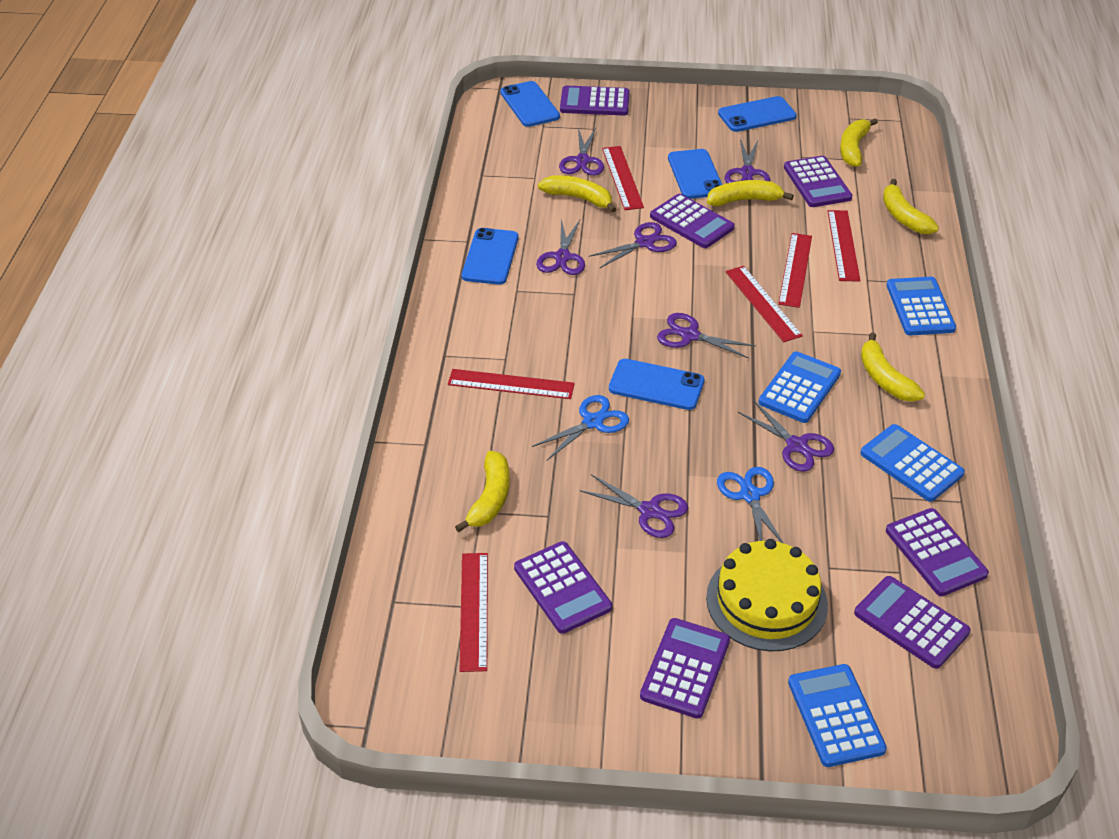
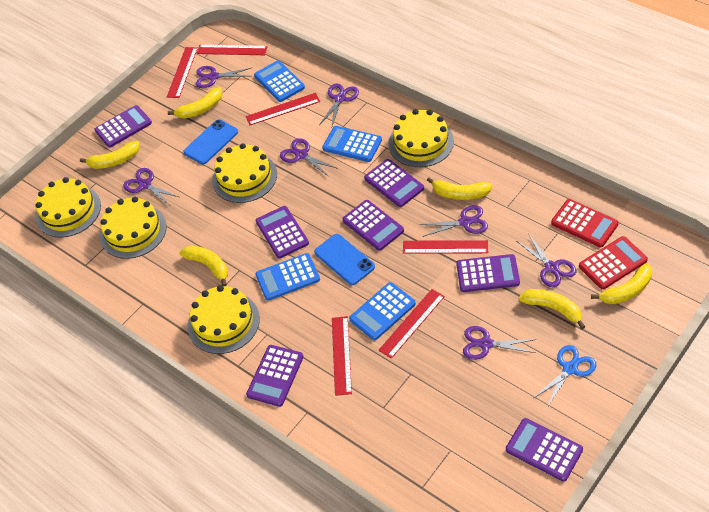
blue phone: 5 -> 2
blue scissors: 2 -> 1
red calculator: 0 -> 2
yellow cake: 1 -> 5

